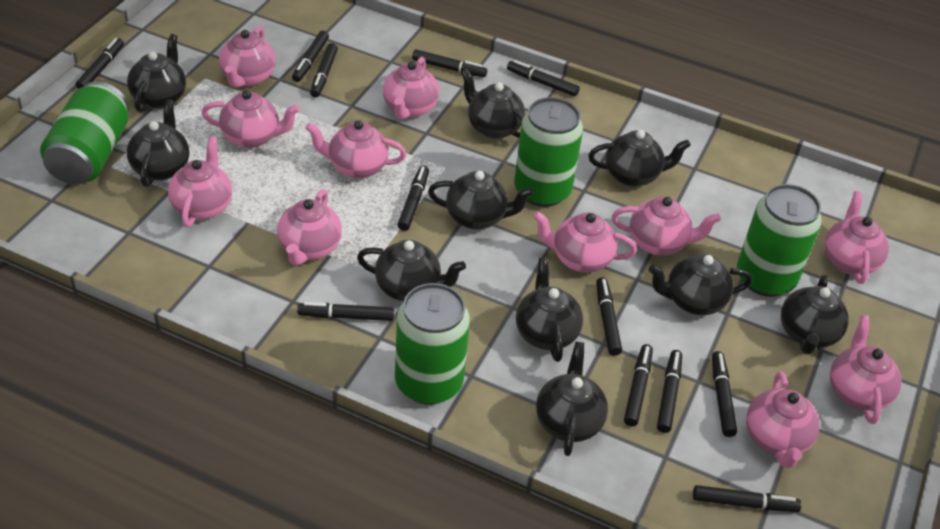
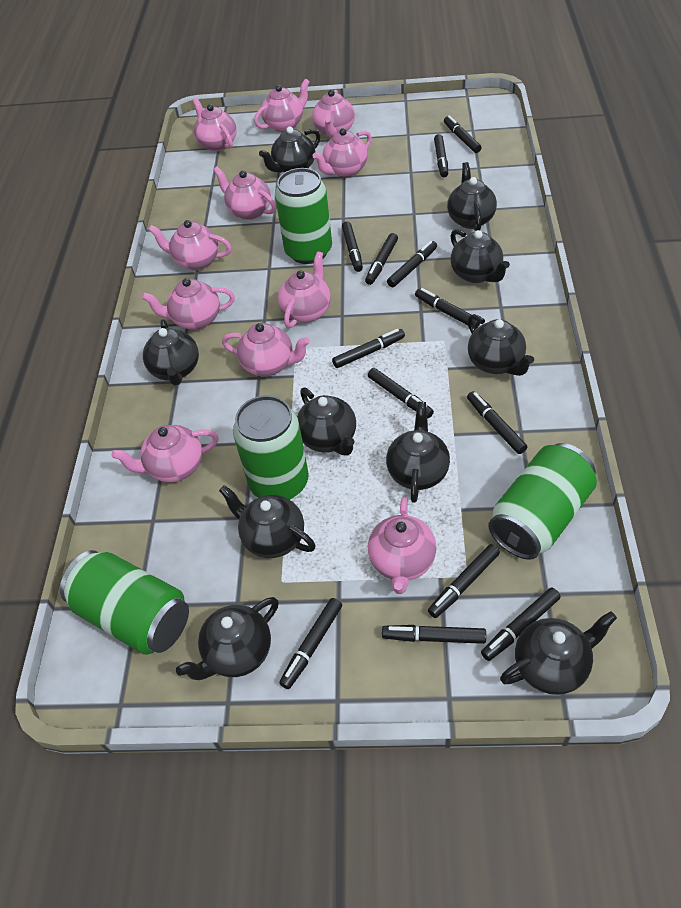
black marker: 12 -> 13

